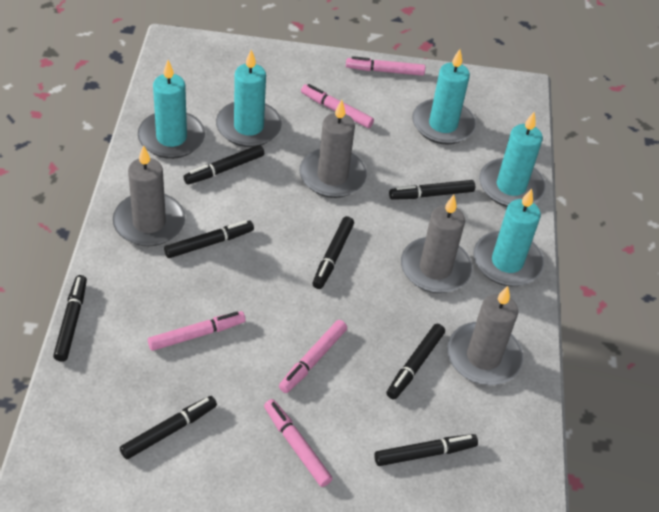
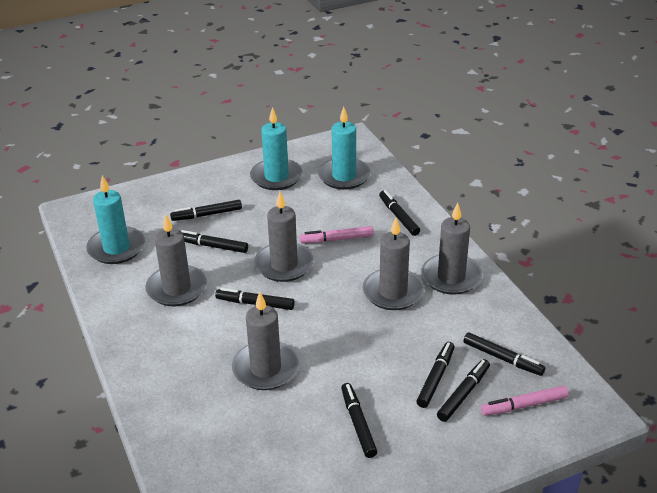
grey candle: 4 -> 5
pink marker: 5 -> 2
turquoise candle: 5 -> 3

